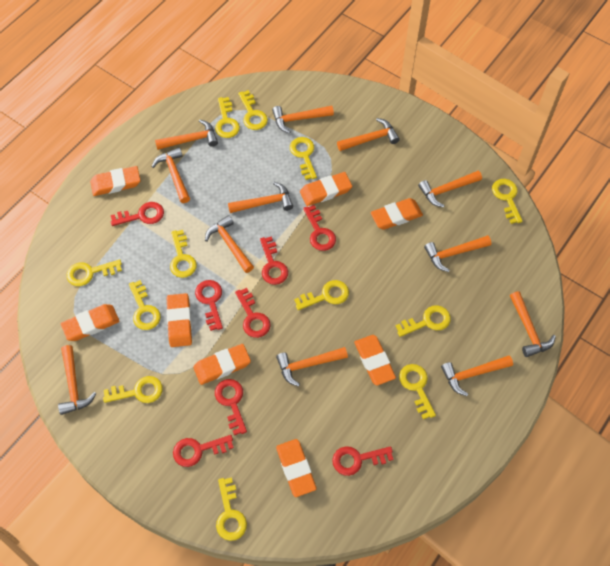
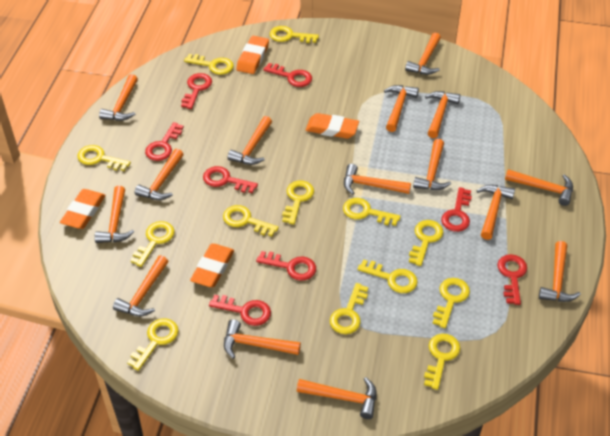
orange eraser: 8 -> 4
orange hammer: 12 -> 15
yellow key: 12 -> 13

